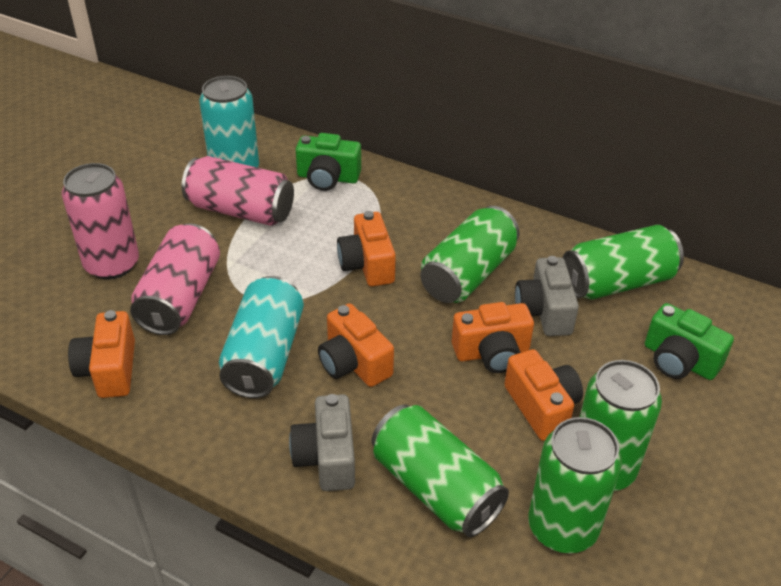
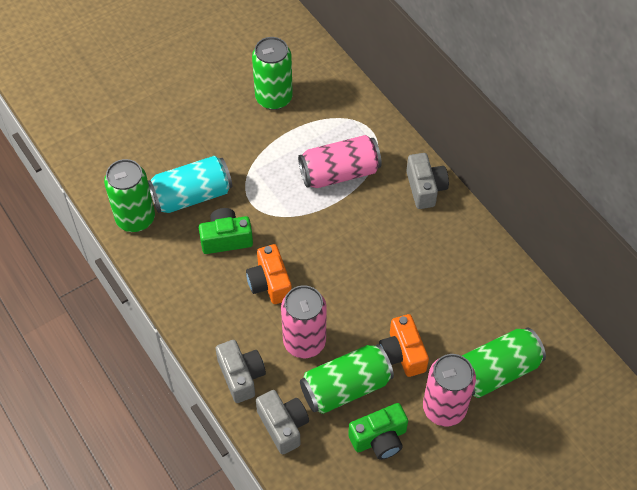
green can: 5 -> 4
grey camera: 2 -> 3
orange camera: 5 -> 2
turquoise can: 2 -> 1

